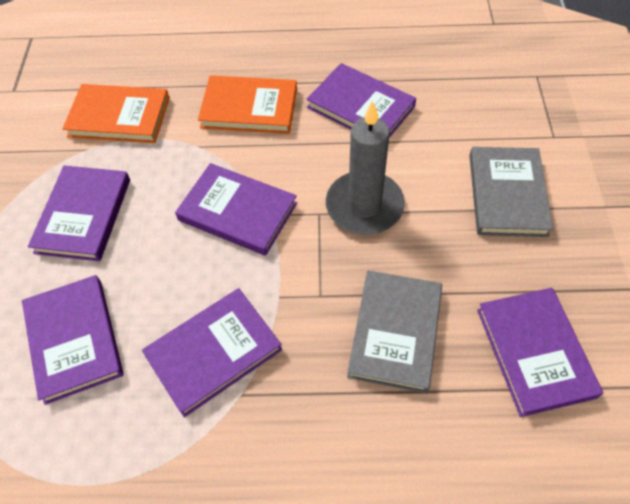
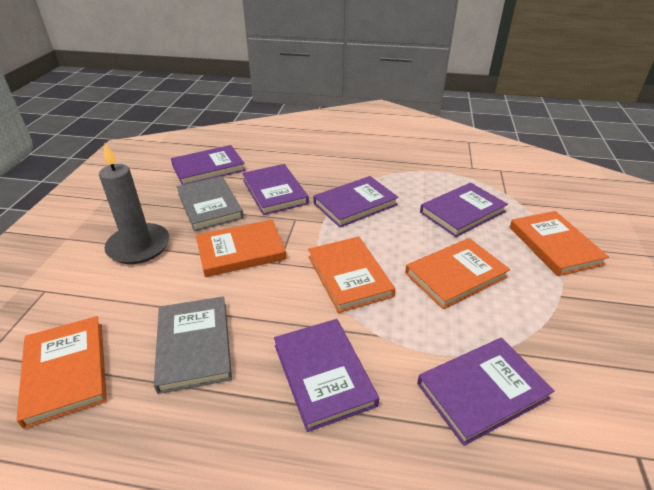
orange book: 2 -> 5

